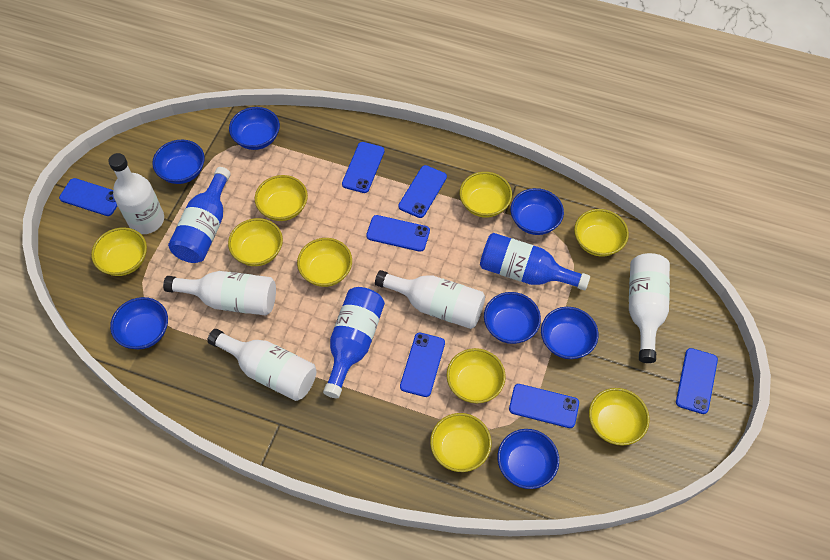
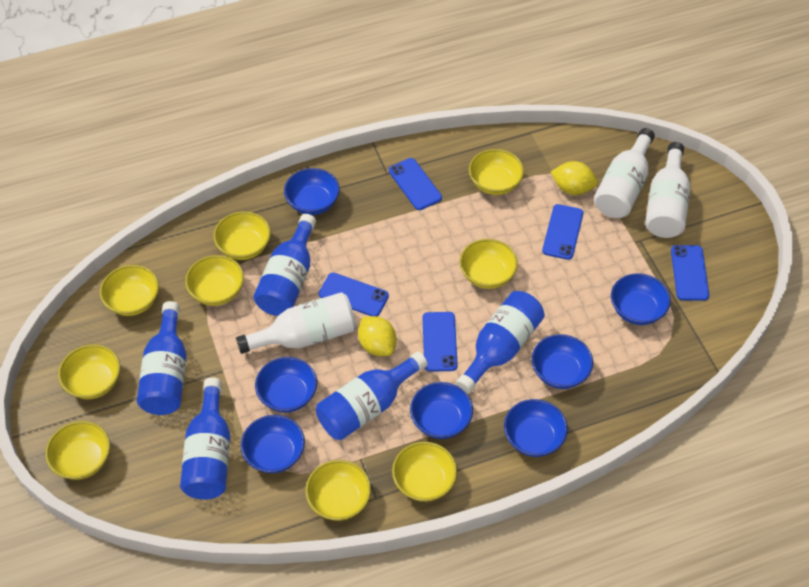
blue bottle: 3 -> 5
blue phone: 7 -> 5
white bottle: 5 -> 3
yellow lemon: 0 -> 2

